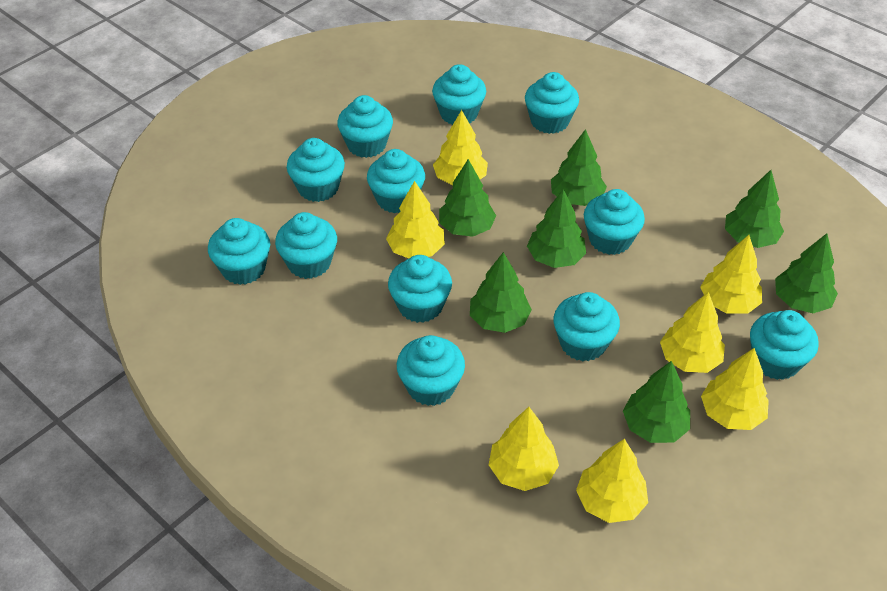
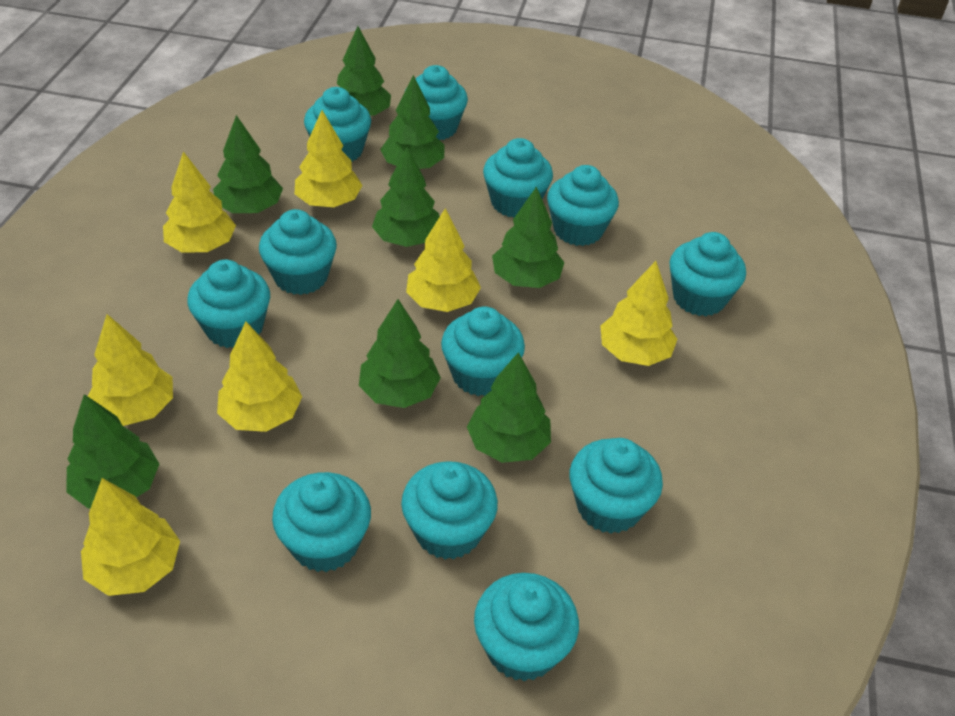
green tree: 7 -> 8

